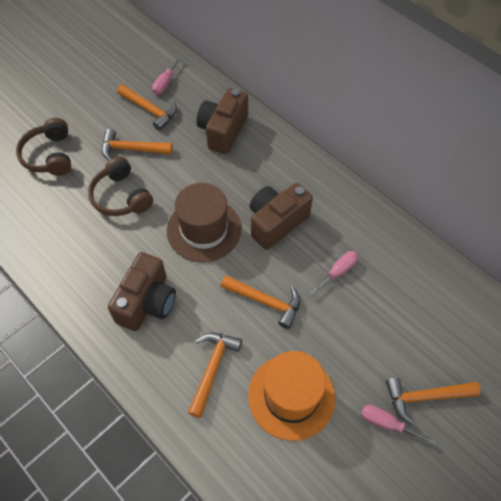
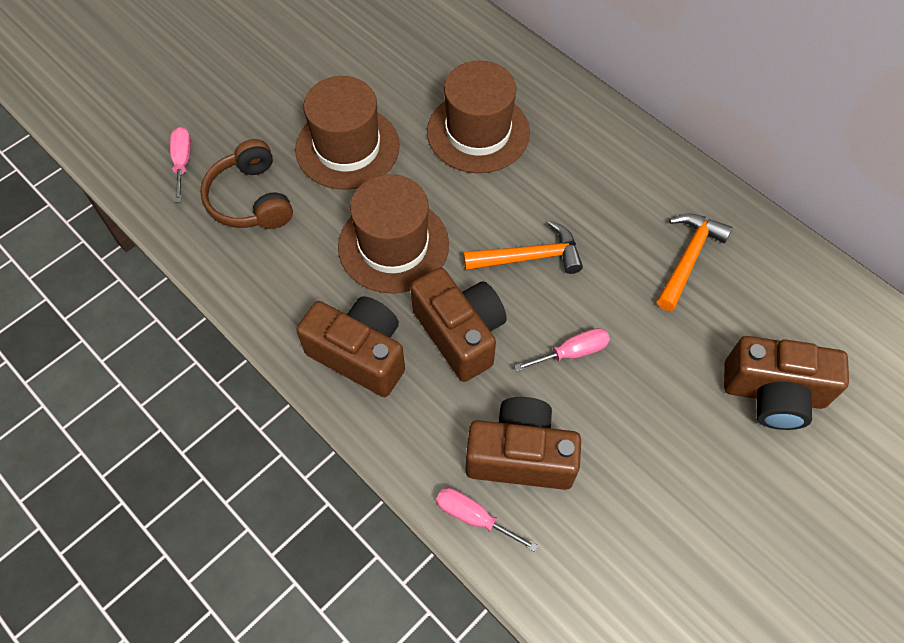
brown camera: 3 -> 4
brown hat: 1 -> 3
brown headphones: 2 -> 1
orange hammer: 5 -> 2
orange hat: 1 -> 0

